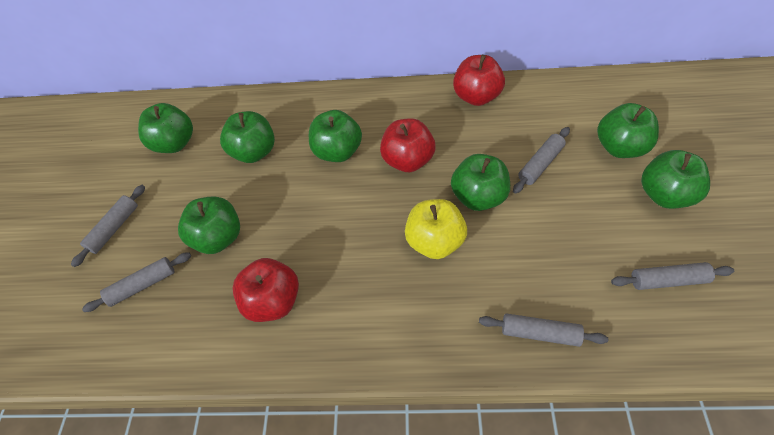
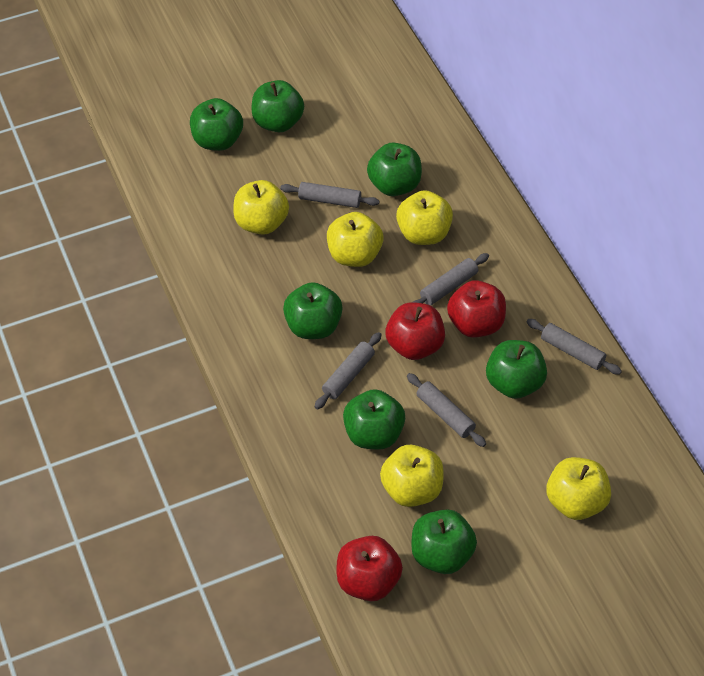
yellow apple: 1 -> 5

